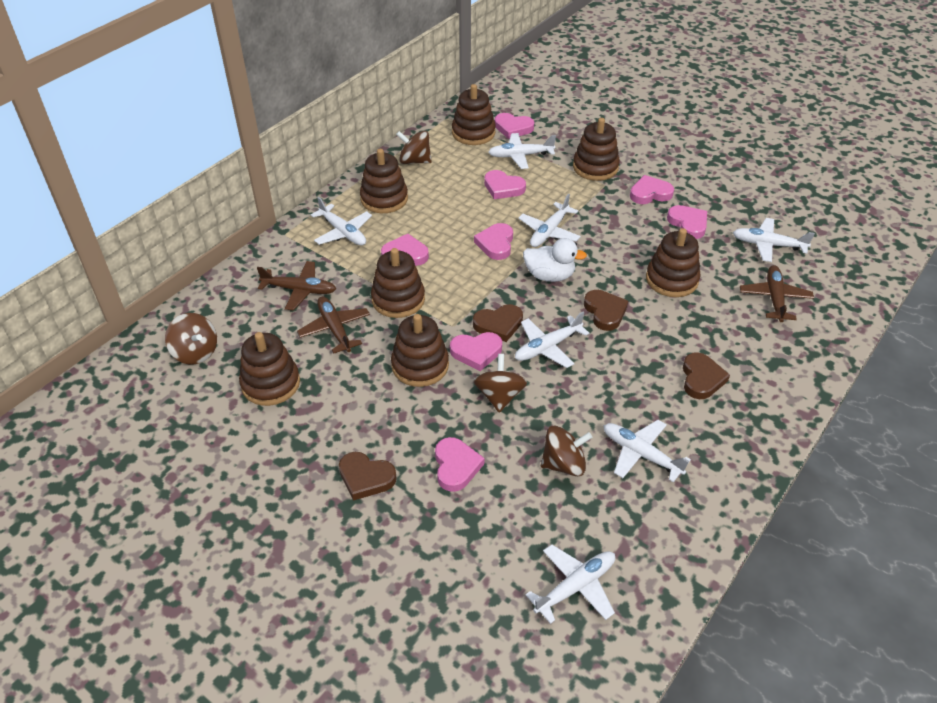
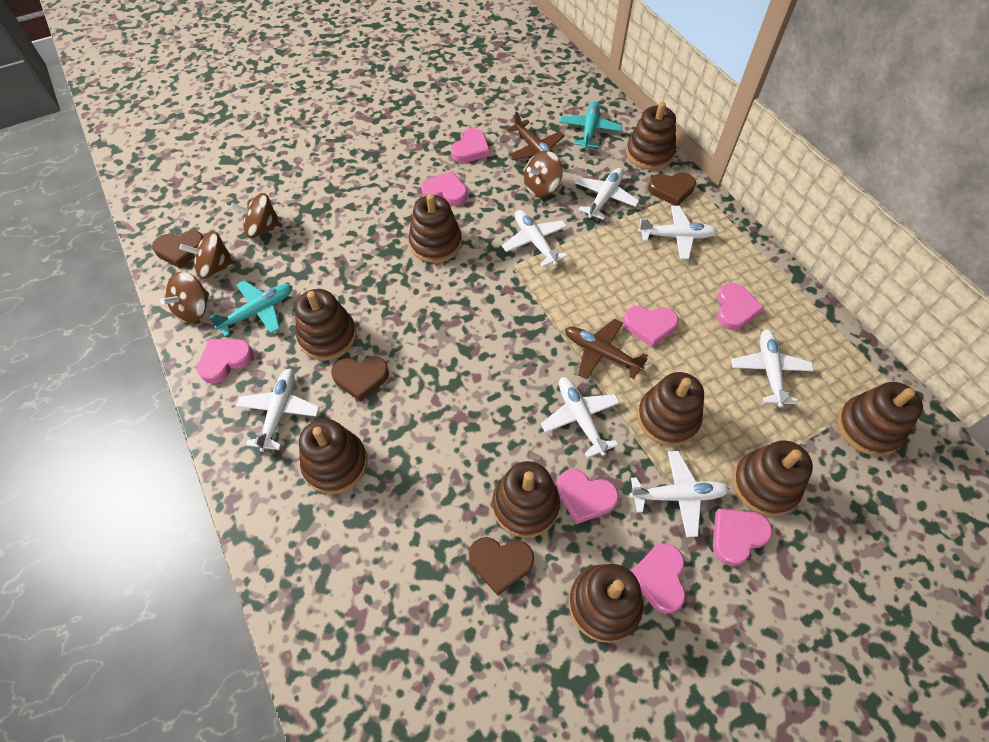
brown plane: 3 -> 2
brown stacking toy: 7 -> 9
turquoise plane: 0 -> 2
white duck: 1 -> 0

